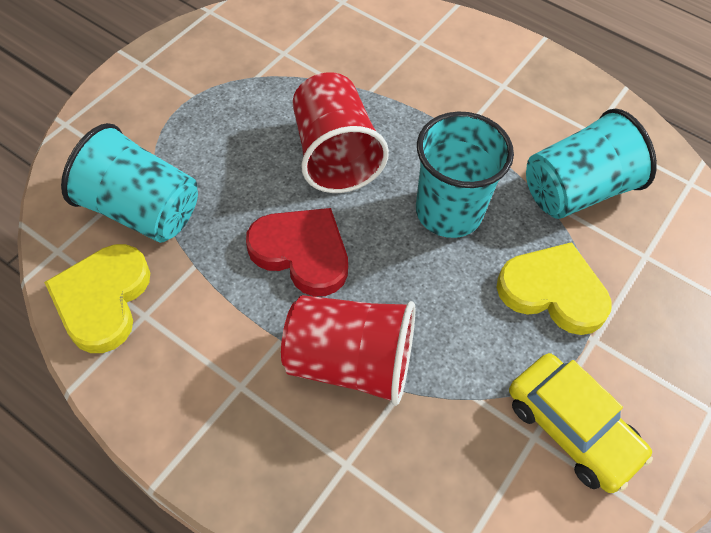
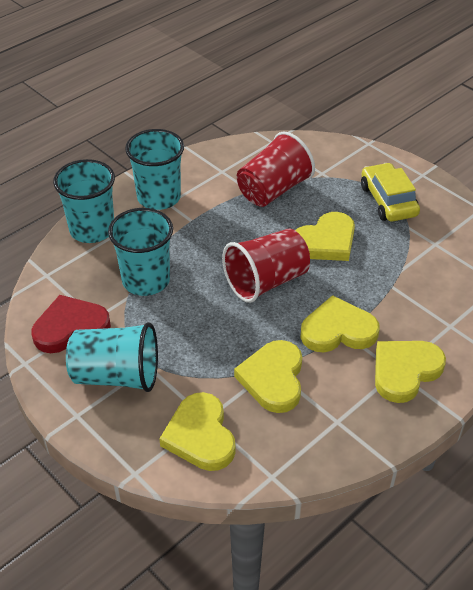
turquoise cup: 3 -> 4
yellow heart: 2 -> 5

